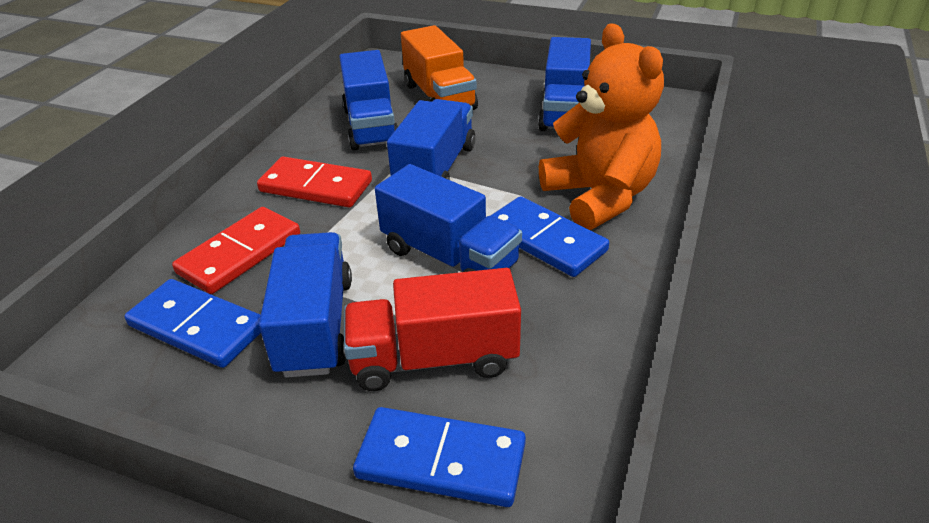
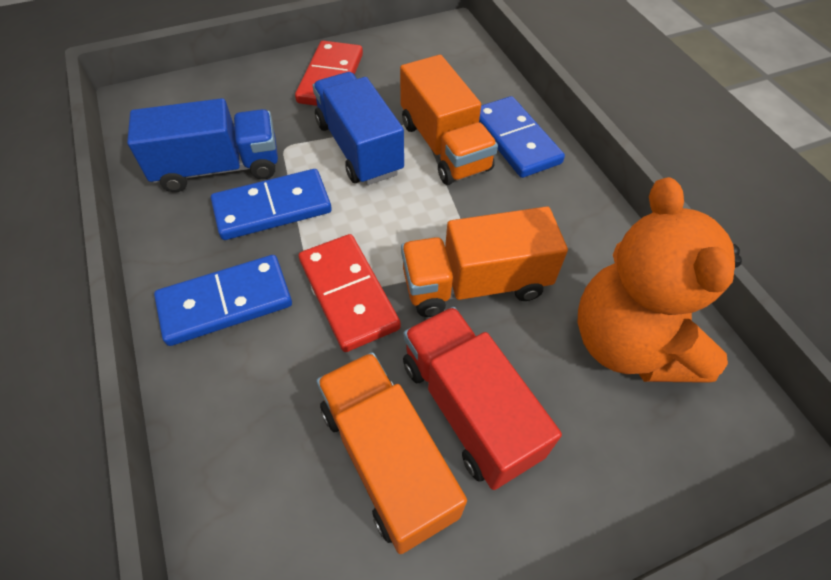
blue truck: 5 -> 2
orange truck: 1 -> 3

